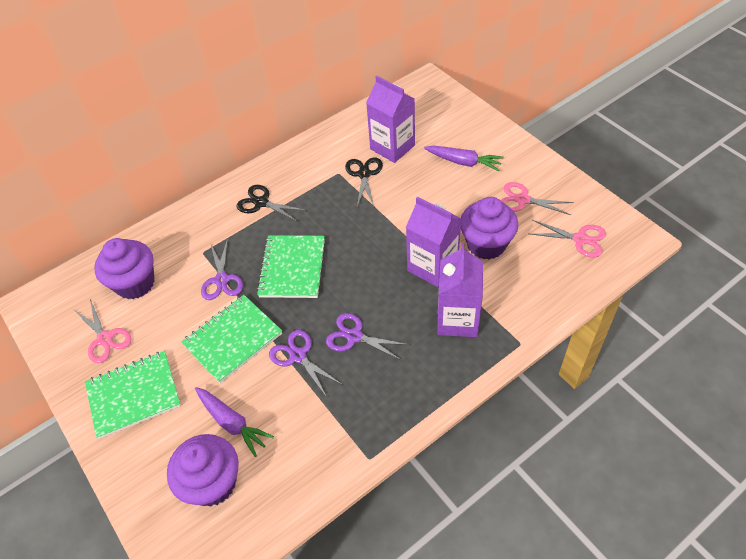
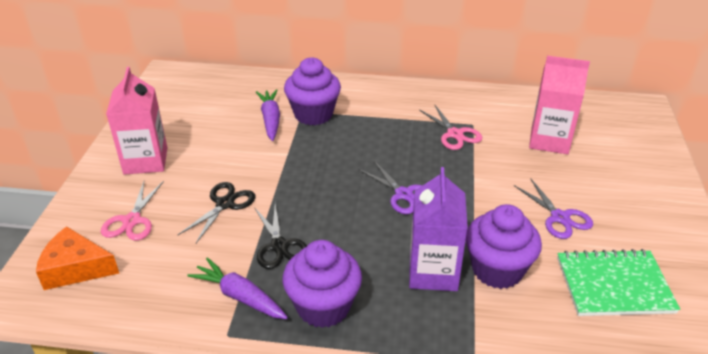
green notebook: 3 -> 1
orange cheese: 0 -> 1
pink carton: 0 -> 2
pink scissors: 3 -> 2
purple carton: 3 -> 1
purple scissors: 3 -> 2

